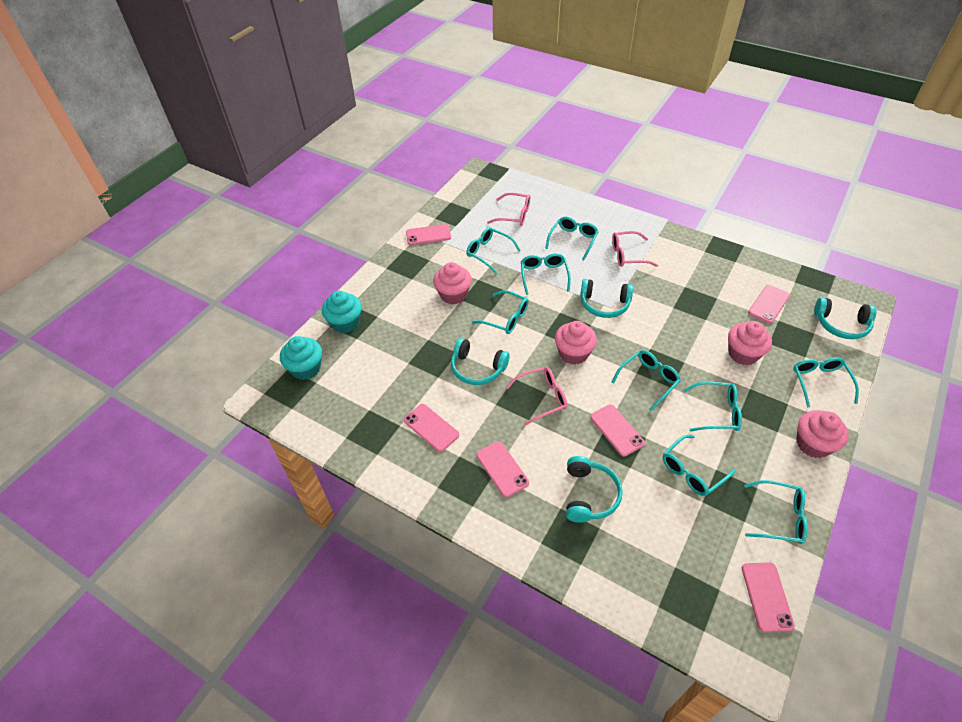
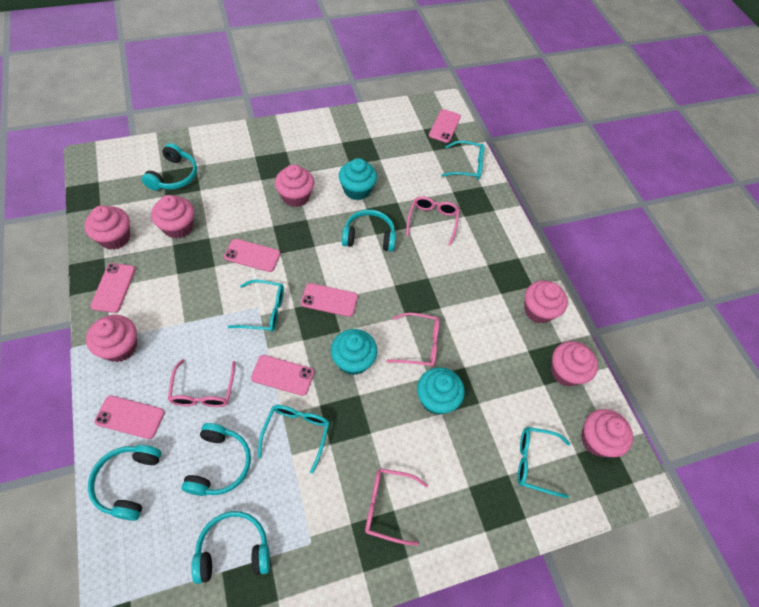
pink cupcake: 4 -> 7
pink glasses: 3 -> 4
turquoise cupcake: 2 -> 3
turquoise glasses: 9 -> 4
turquoise headphones: 4 -> 5

